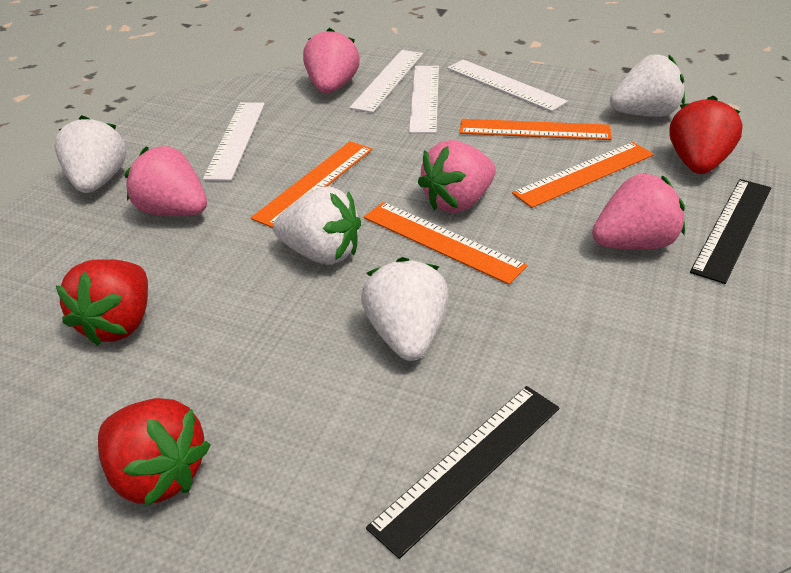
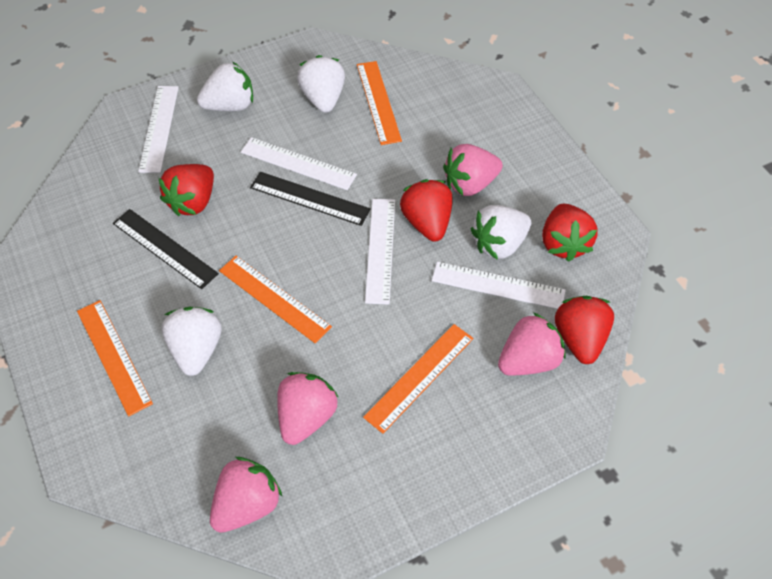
red strawberry: 3 -> 4

